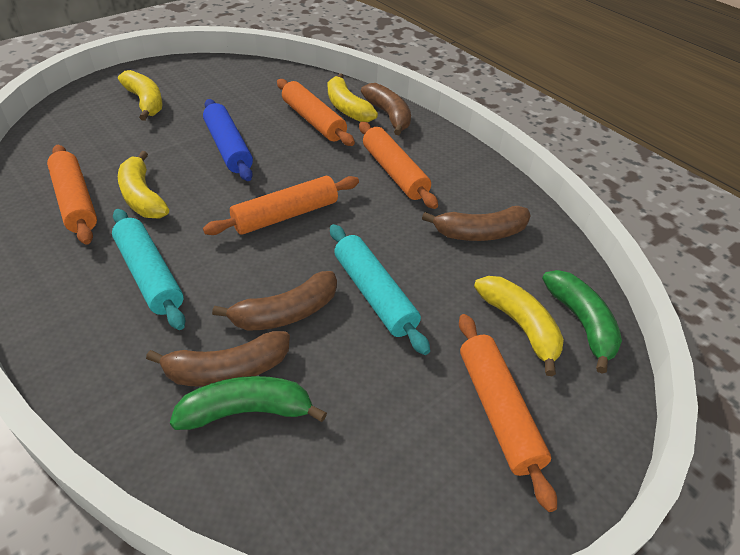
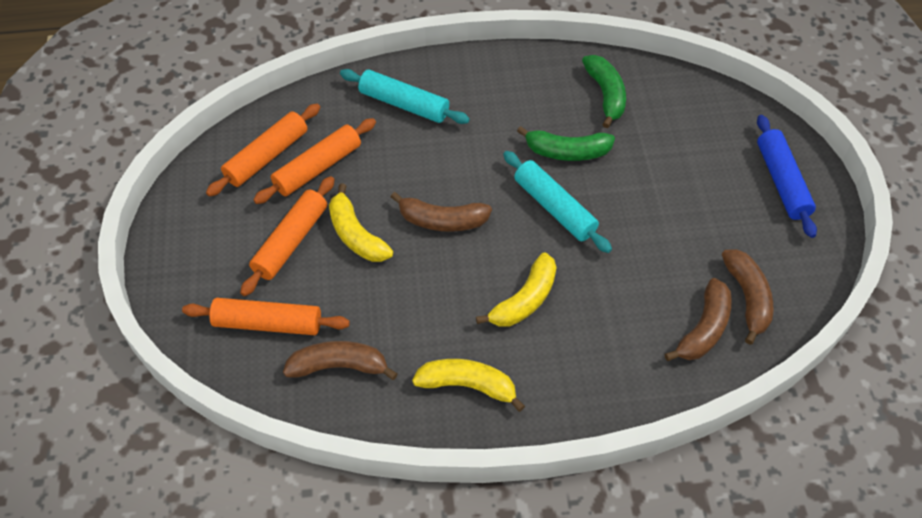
orange rolling pin: 5 -> 4
yellow banana: 4 -> 3

